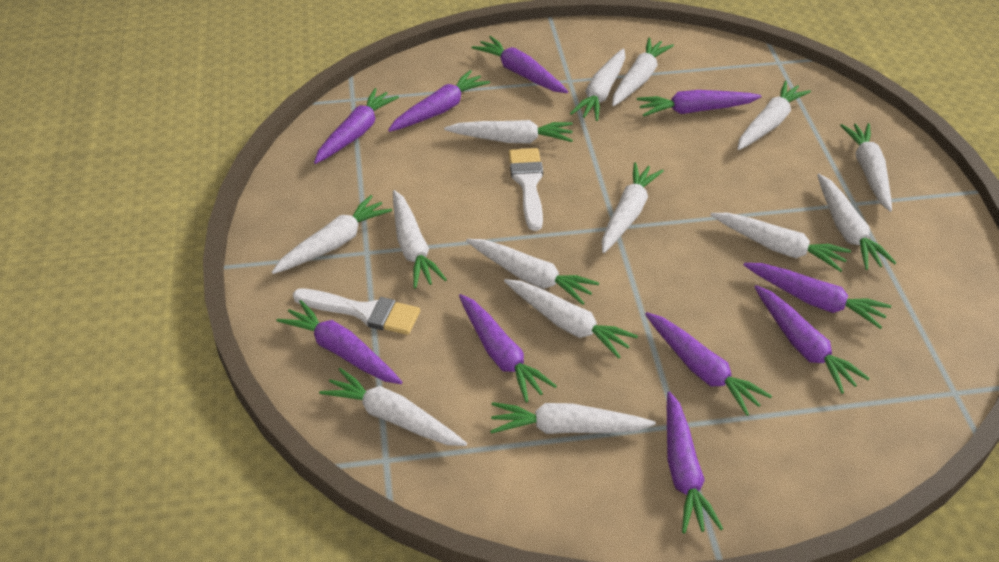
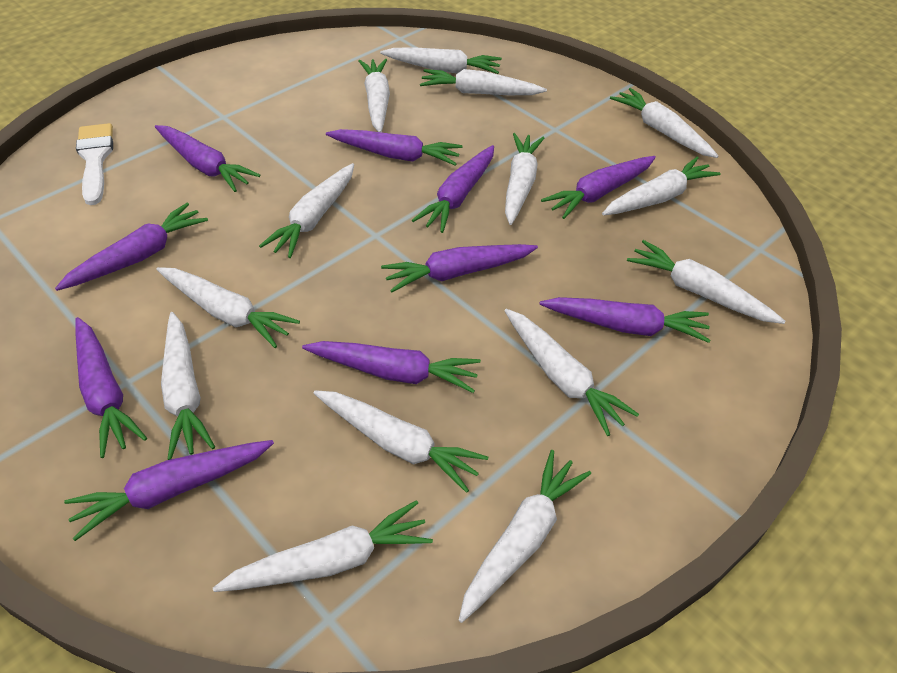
white brush: 2 -> 1

